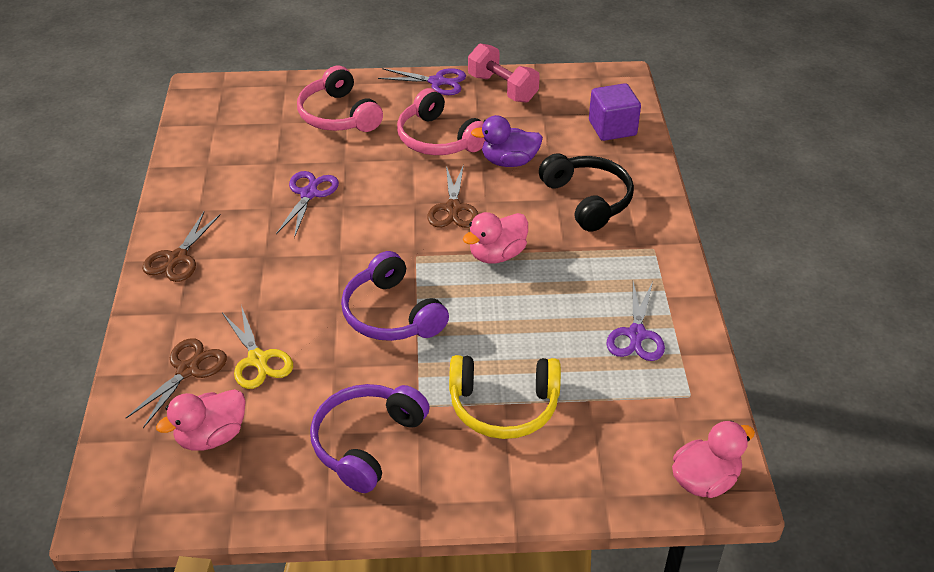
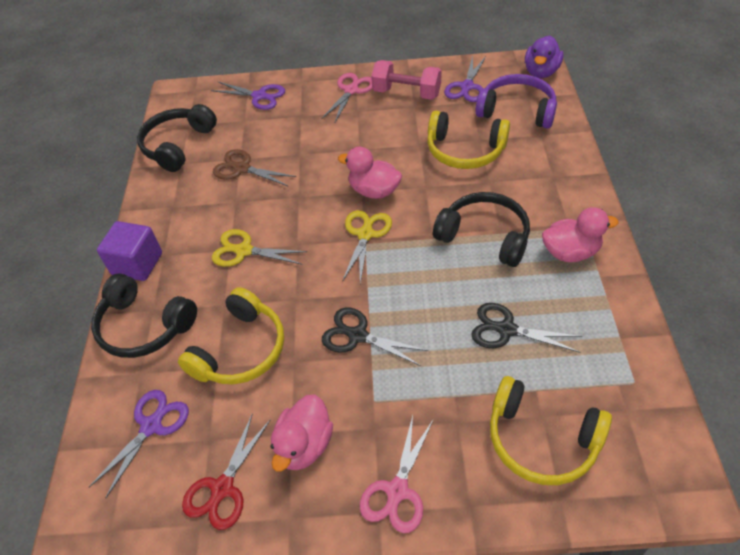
black headphones: 1 -> 3
black scissors: 0 -> 2
brown scissors: 3 -> 1
pink headphones: 2 -> 0
pink scissors: 0 -> 2
purple headphones: 2 -> 1
red scissors: 0 -> 1
yellow headphones: 1 -> 3
yellow scissors: 1 -> 2

